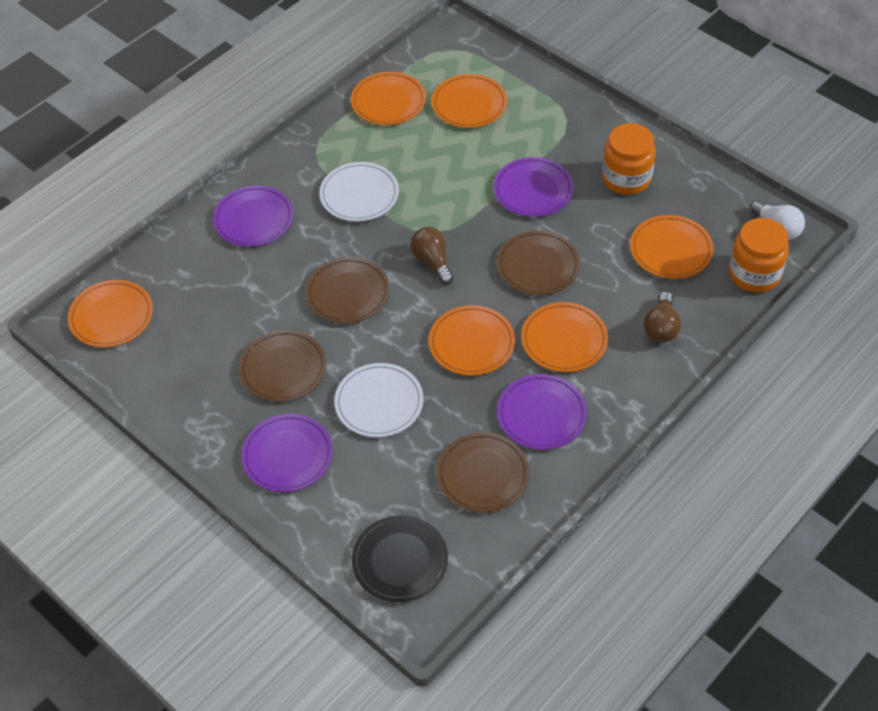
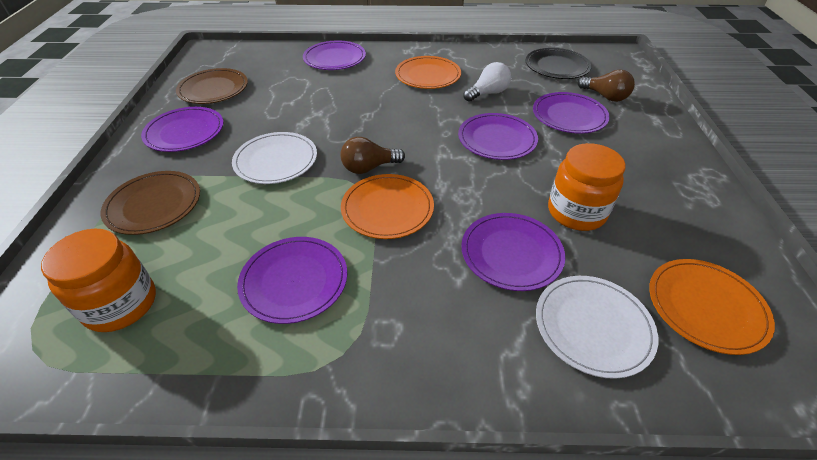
brown plate: 4 -> 2
orange plate: 6 -> 3
purple plate: 4 -> 6

